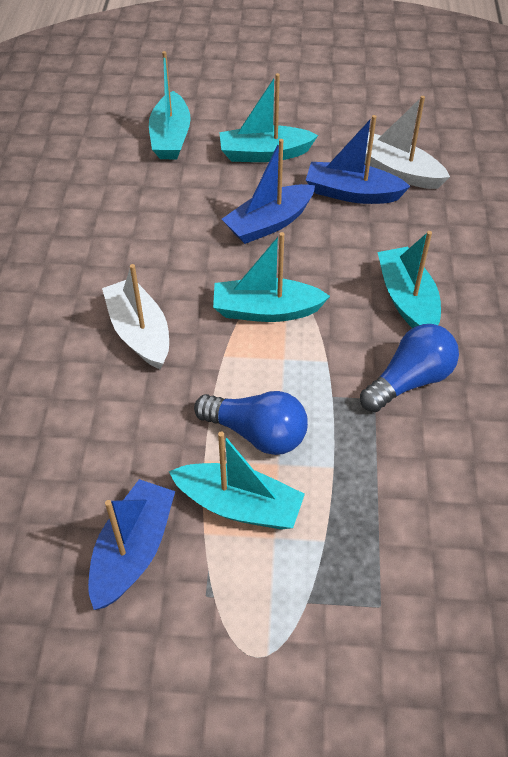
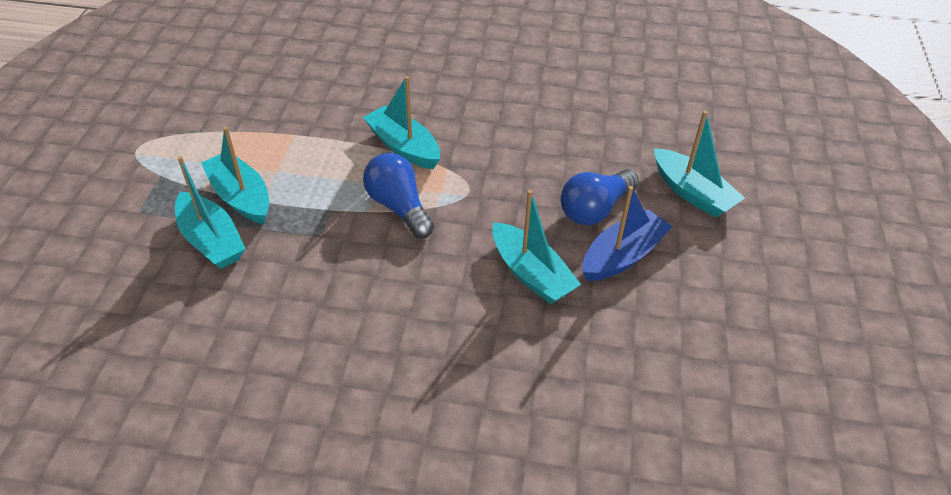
blue boat: 3 -> 1
white boat: 2 -> 0

